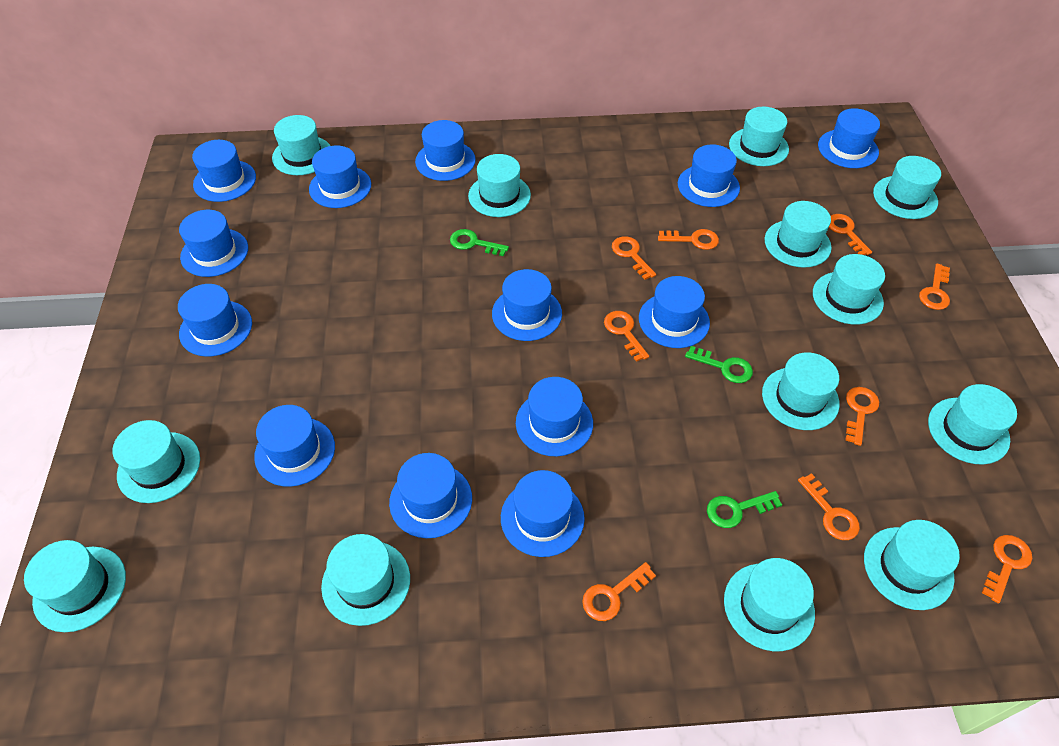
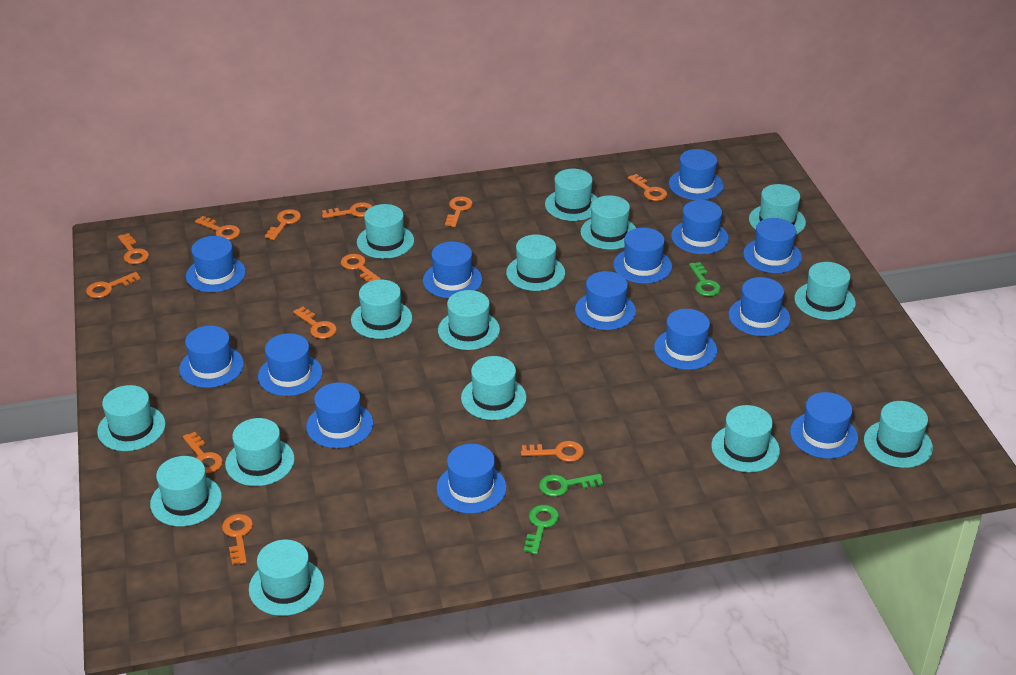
blue hat: 13 -> 14
orange key: 9 -> 12
turquoise hat: 13 -> 15

